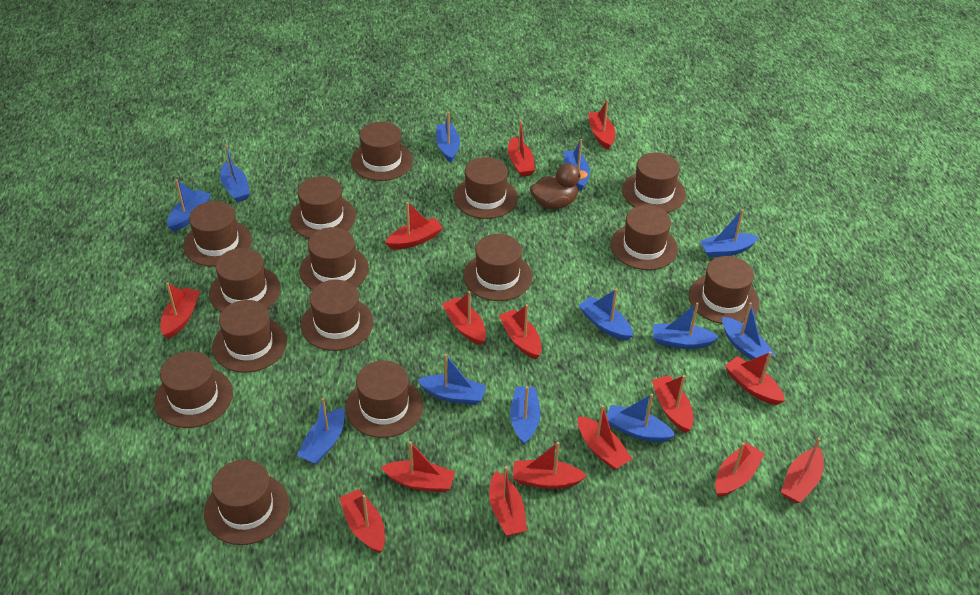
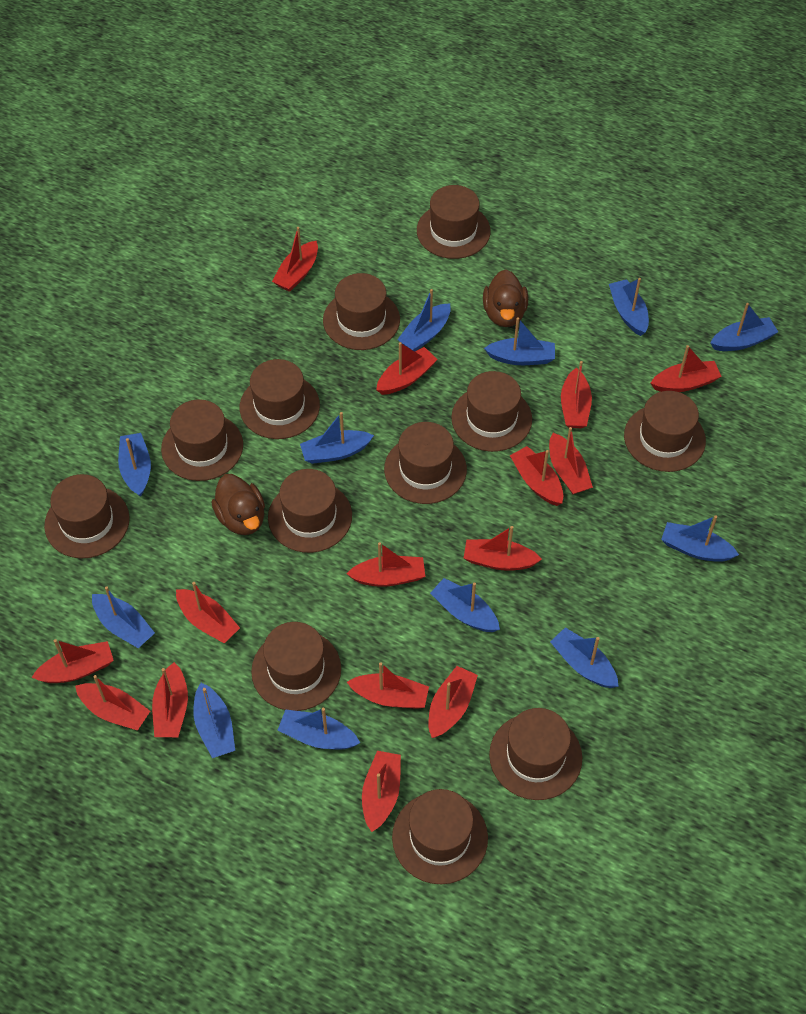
brown duck: 1 -> 2
brown hat: 15 -> 12

